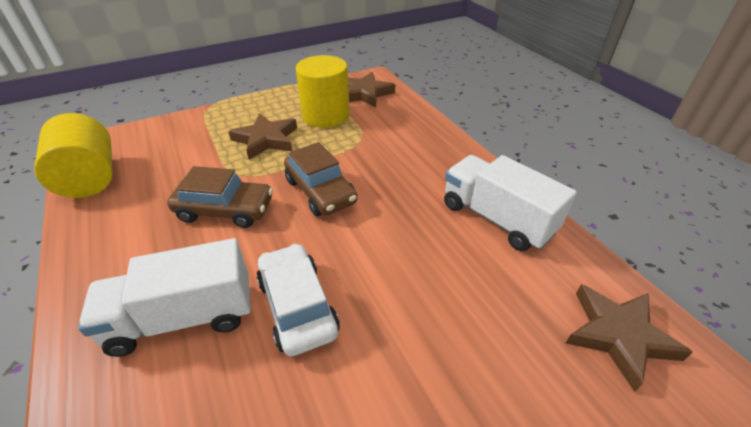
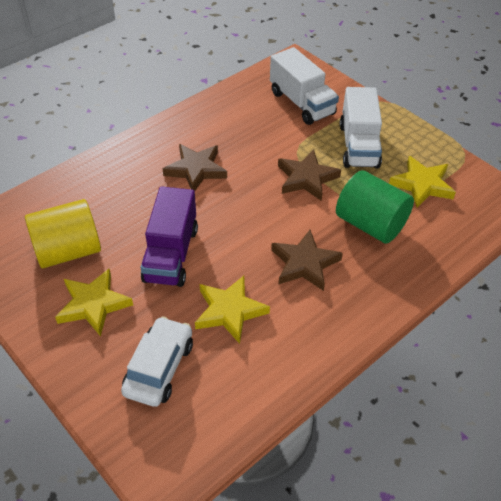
brown car: 2 -> 0
green cylinder: 0 -> 1
purple truck: 0 -> 1
yellow cylinder: 2 -> 1
yellow star: 0 -> 3

